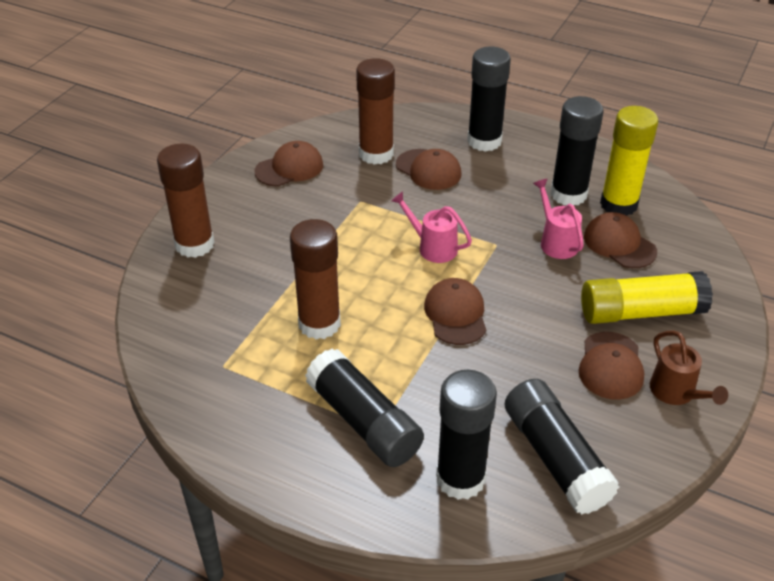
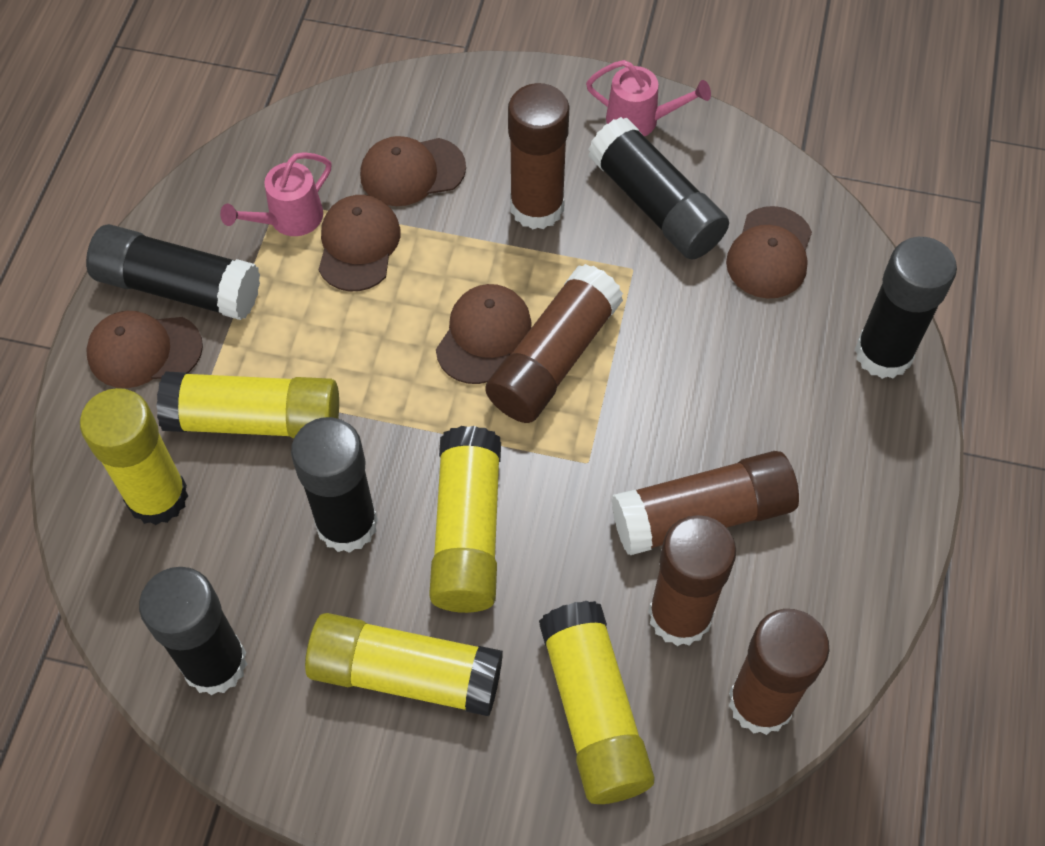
brown glue stick: 3 -> 5
brown watering can: 1 -> 0
yellow glue stick: 2 -> 5

